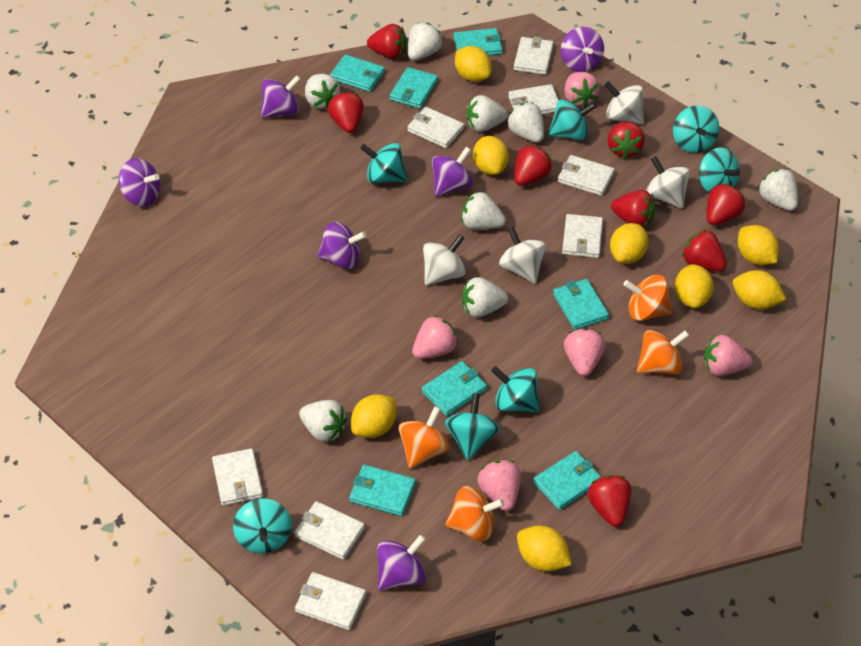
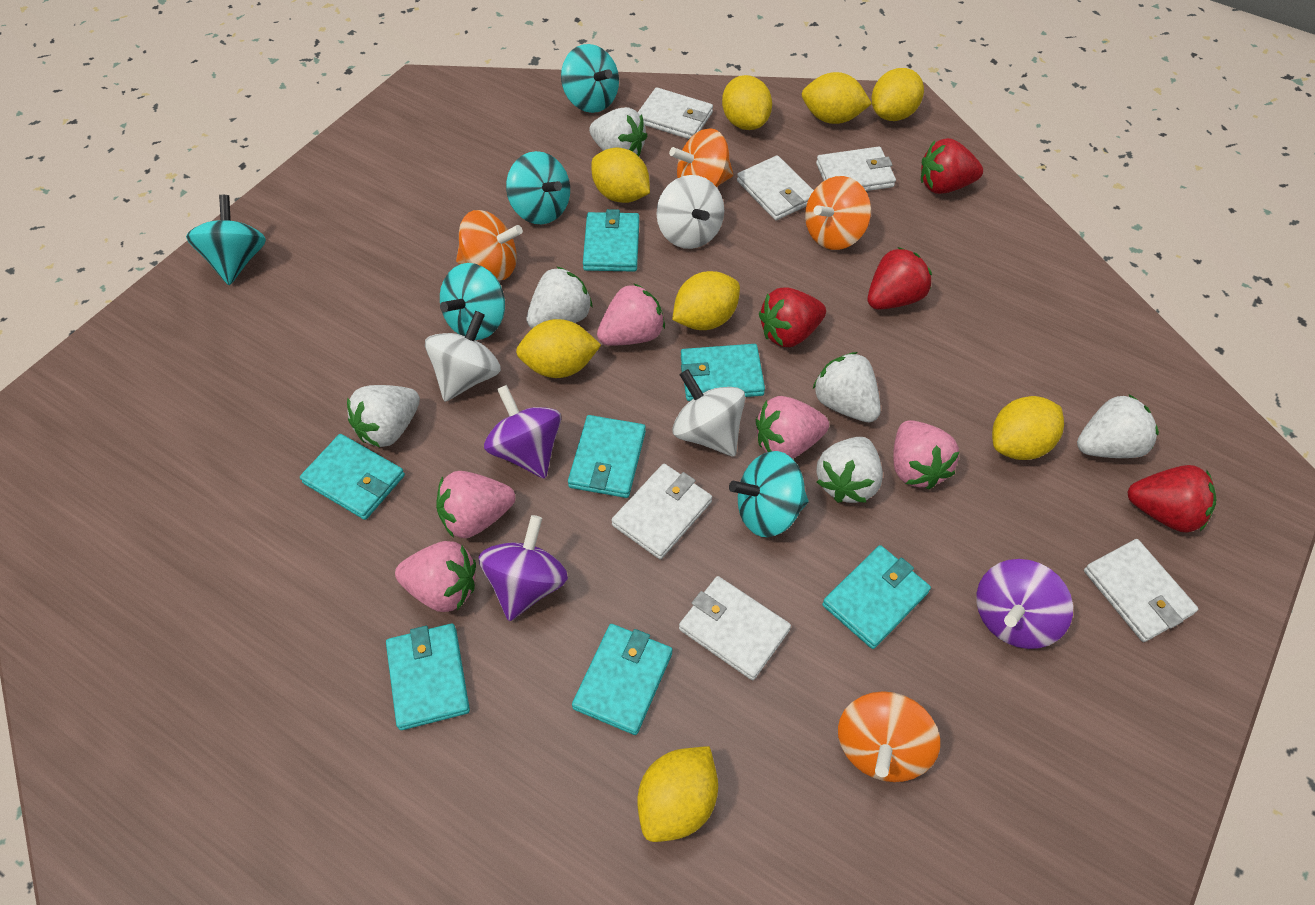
purple spinning top: 6 -> 3
red strawberry: 8 -> 4
turquoise spinning top: 7 -> 5
white spinning top: 4 -> 3
white strawberry: 8 -> 6
white wallet: 8 -> 6

